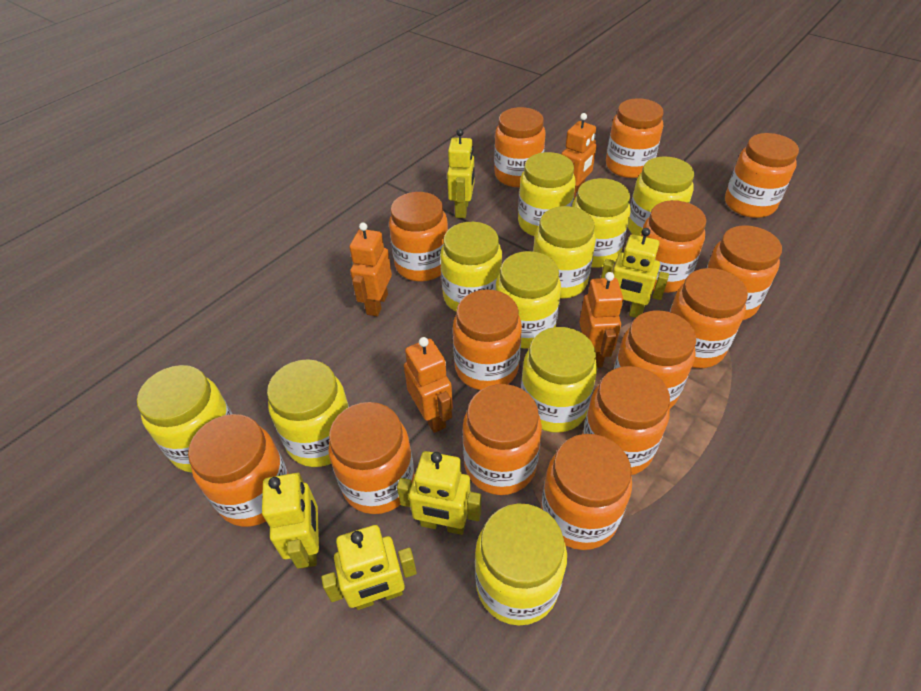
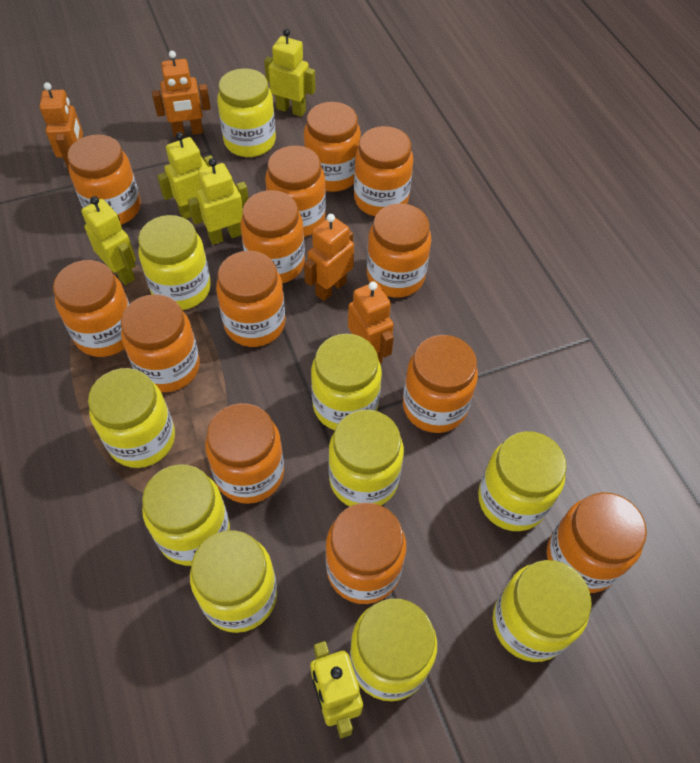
orange jar: 14 -> 13

